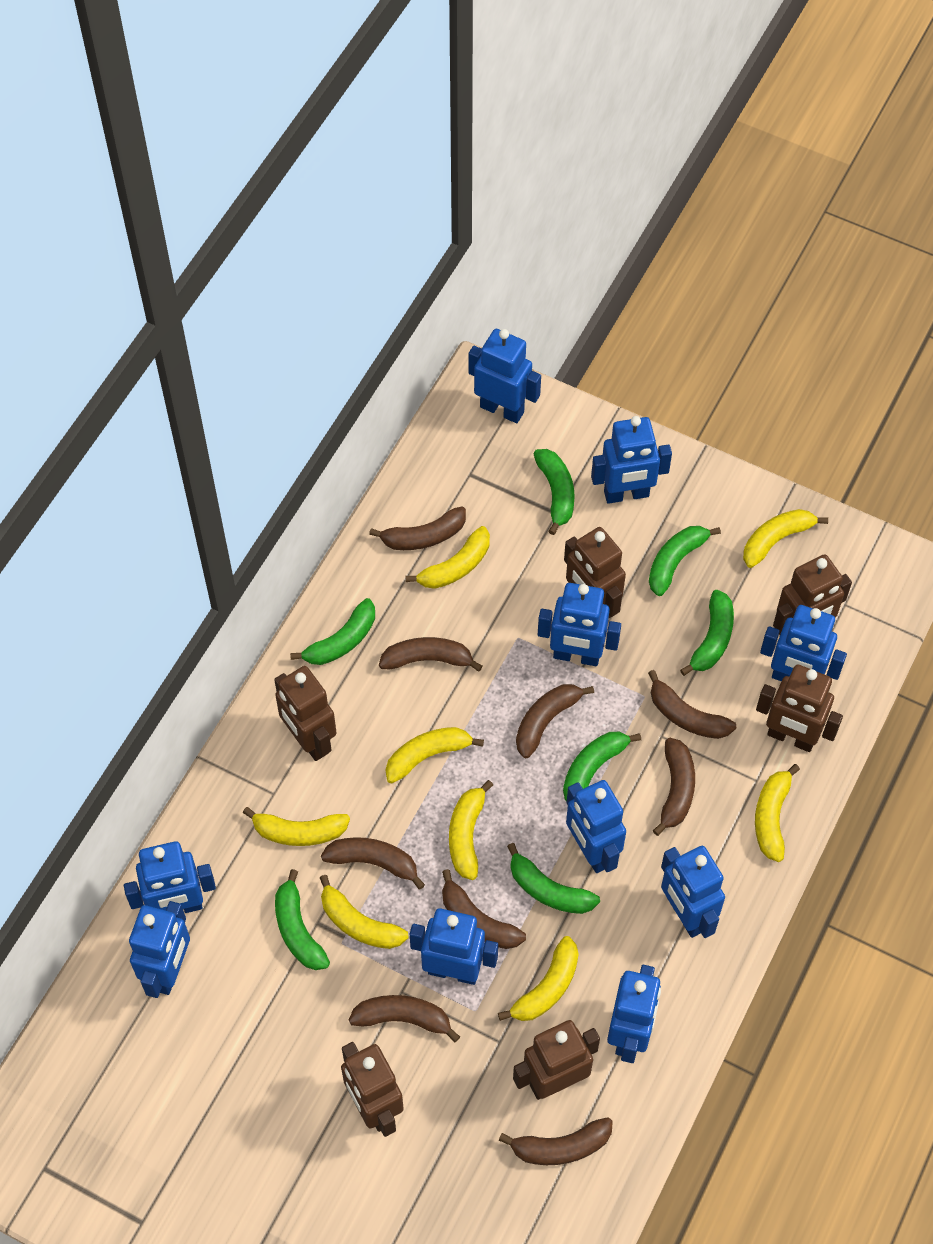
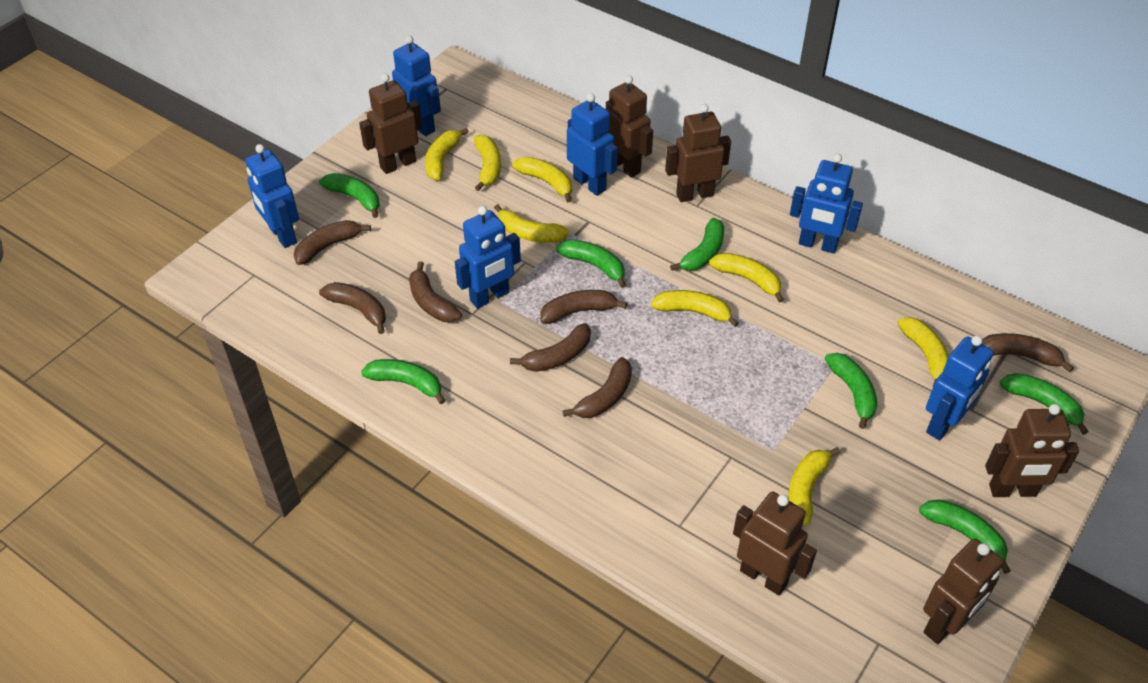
blue robot: 10 -> 6
brown banana: 9 -> 7

